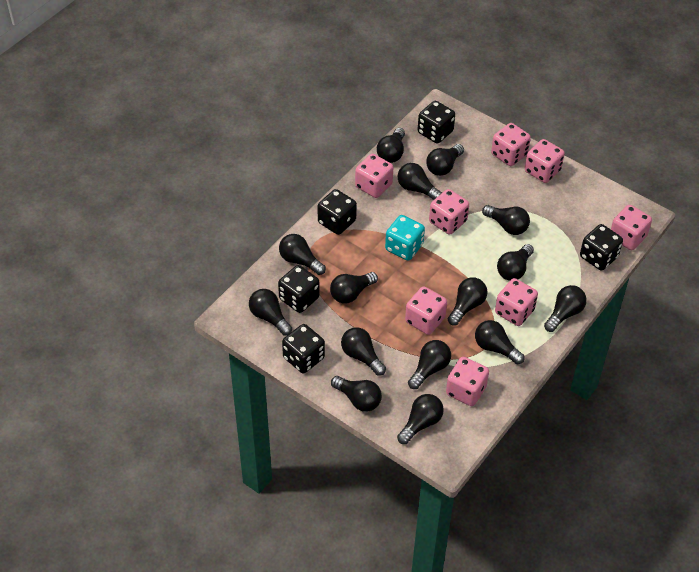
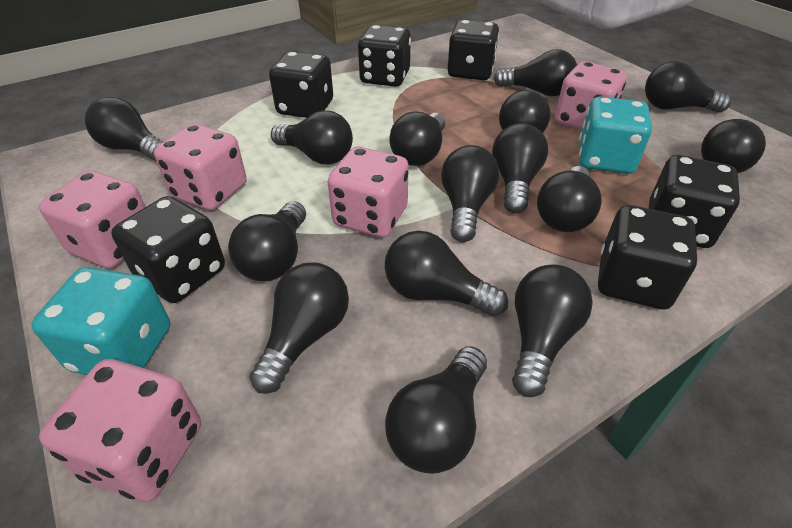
black dice: 5 -> 6
pink dice: 8 -> 5
turquoise dice: 1 -> 2

